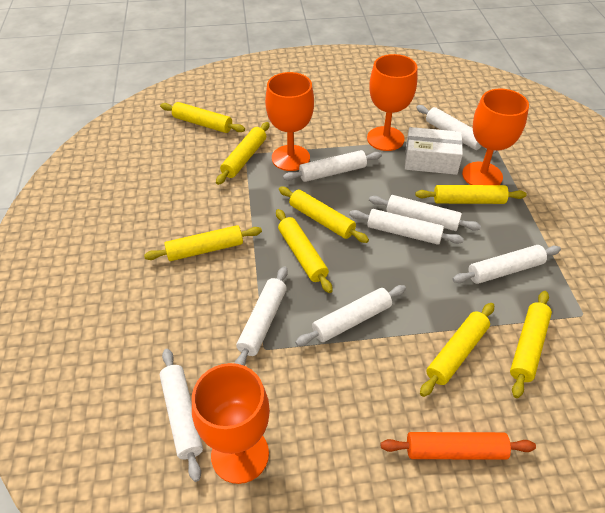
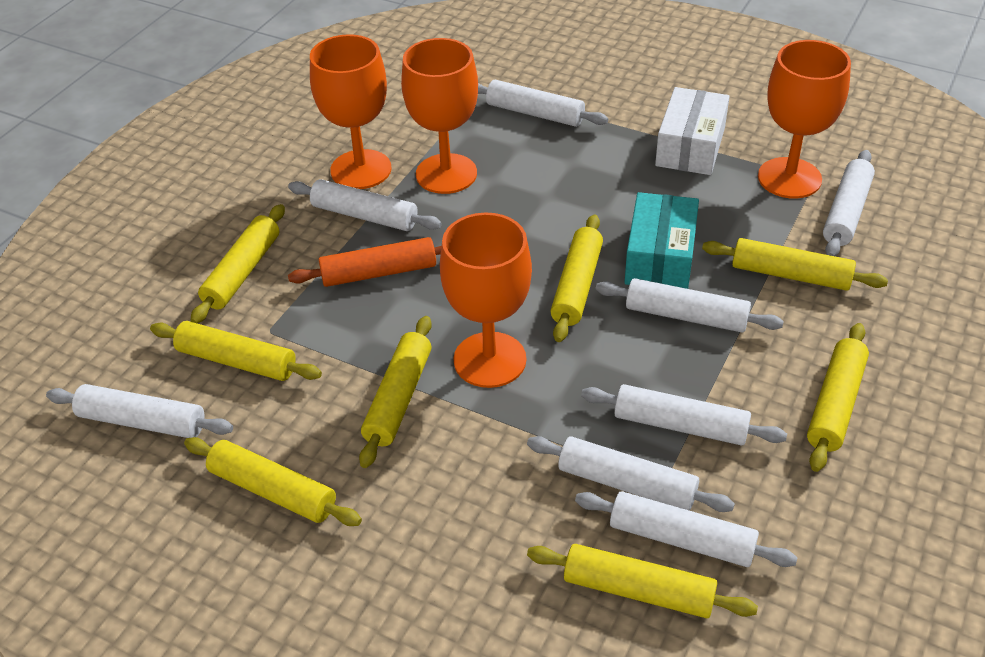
turquoise box: 0 -> 1

